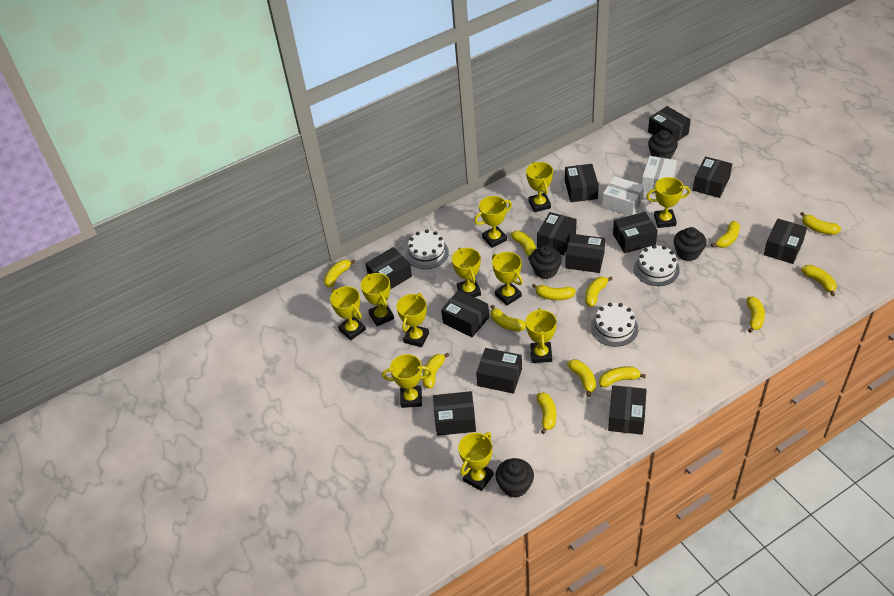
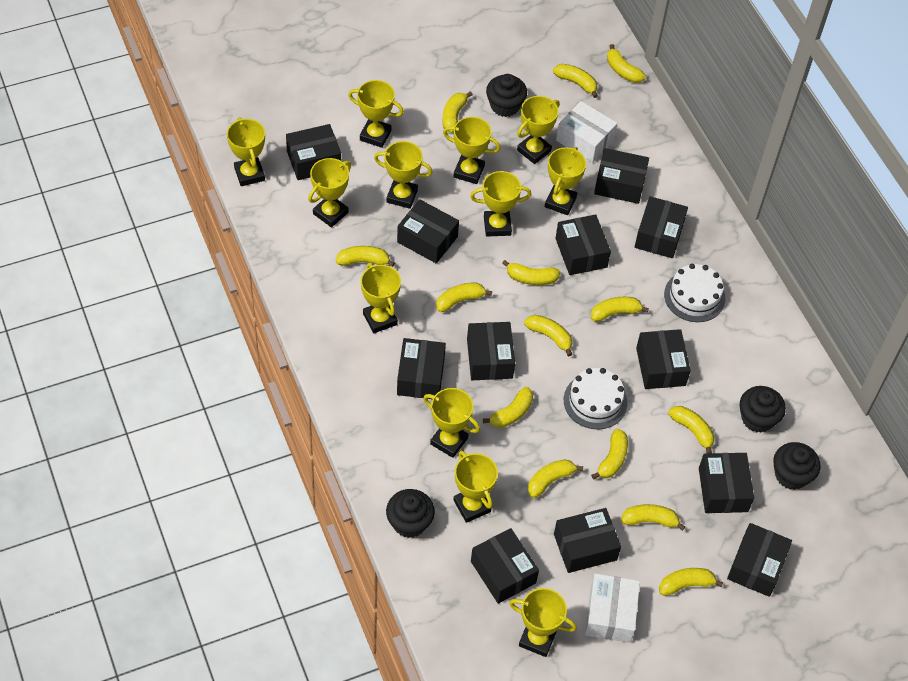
white cake: 3 -> 2
yellow banana: 13 -> 14
yellow trophy: 11 -> 12

